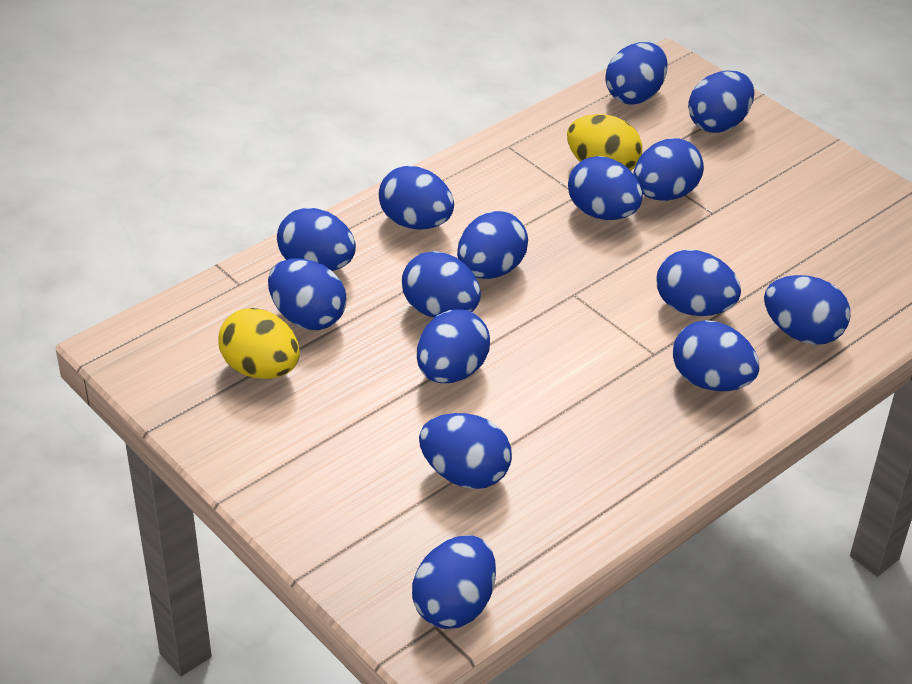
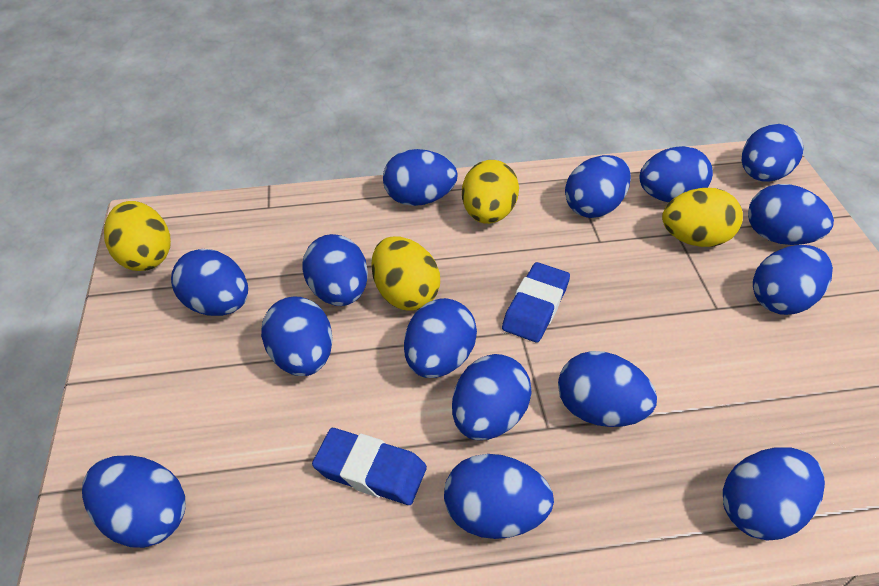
blue eraser: 0 -> 2
yellow egg: 2 -> 4

